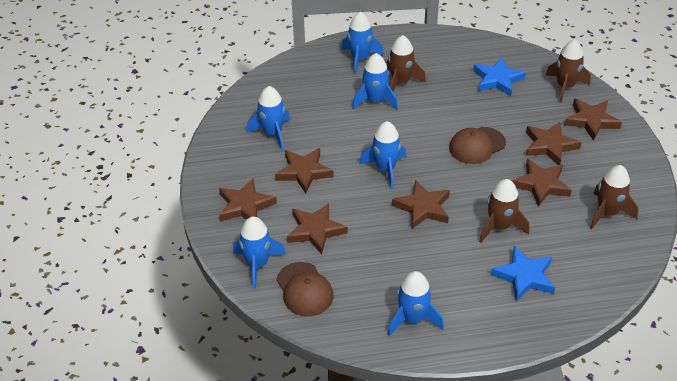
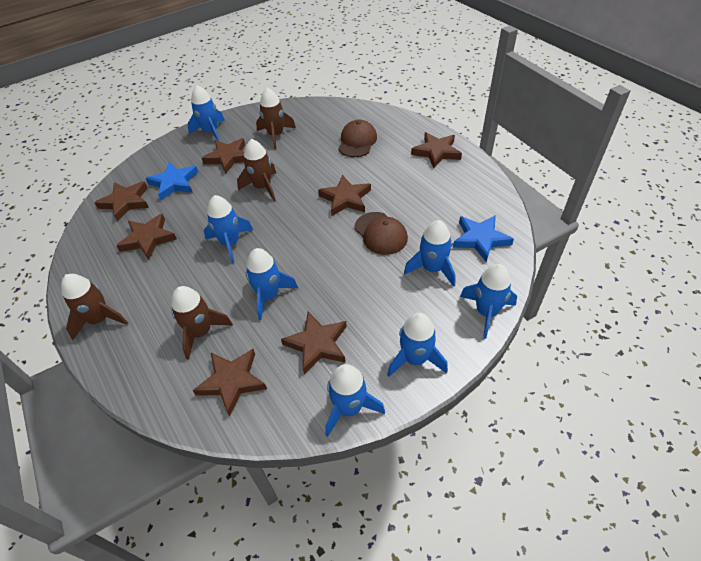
blue rocket: 6 -> 7

